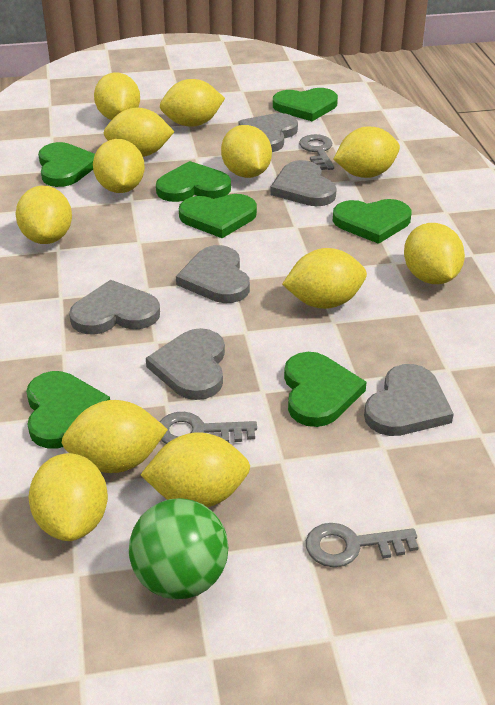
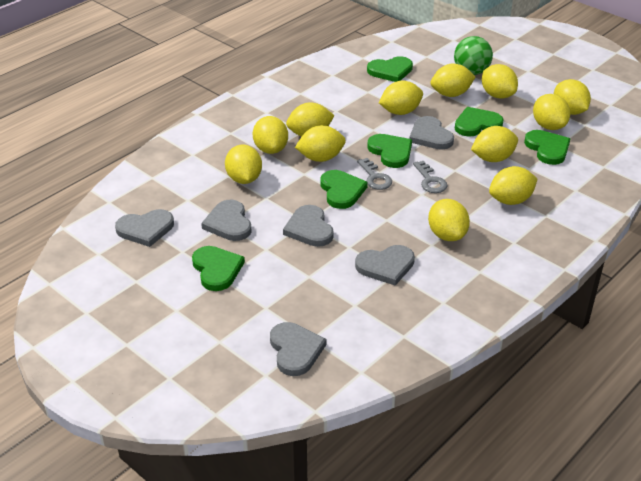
green heart: 7 -> 6
grey key: 3 -> 2

